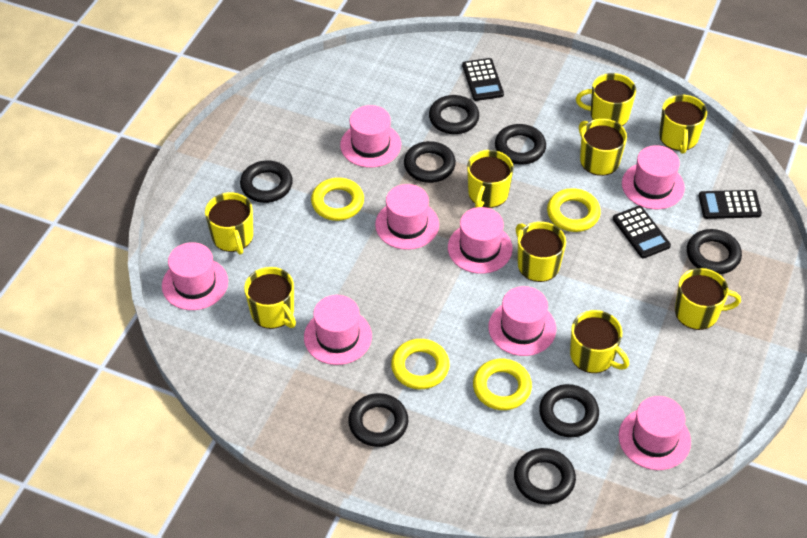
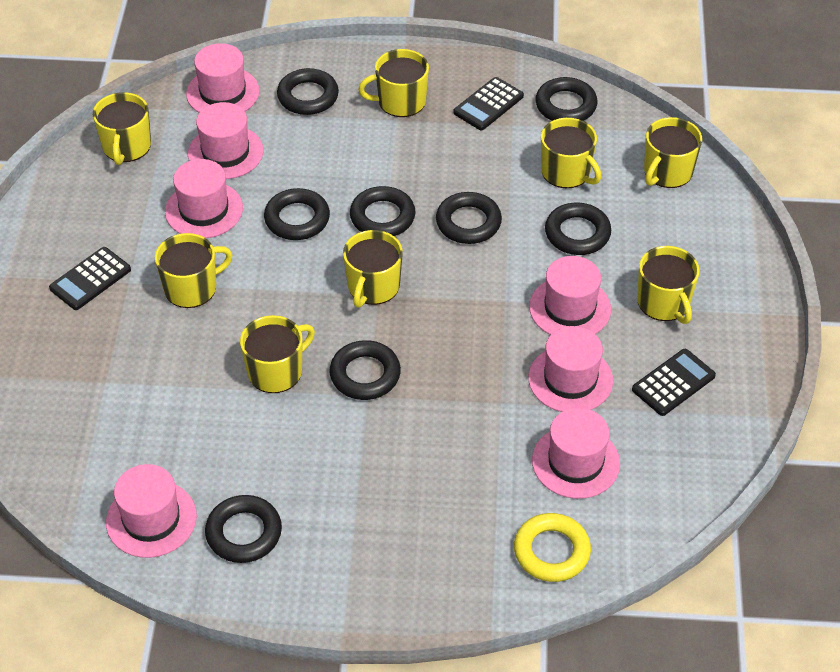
pink hat: 8 -> 7
yellow mug: 9 -> 8
yellow ring: 4 -> 1

